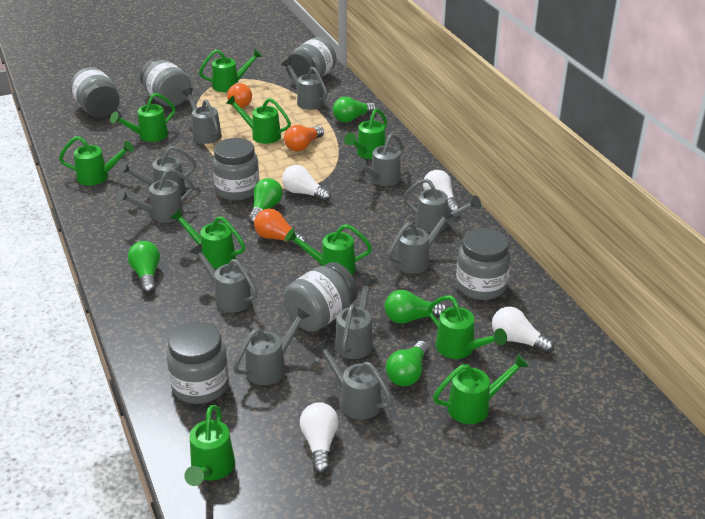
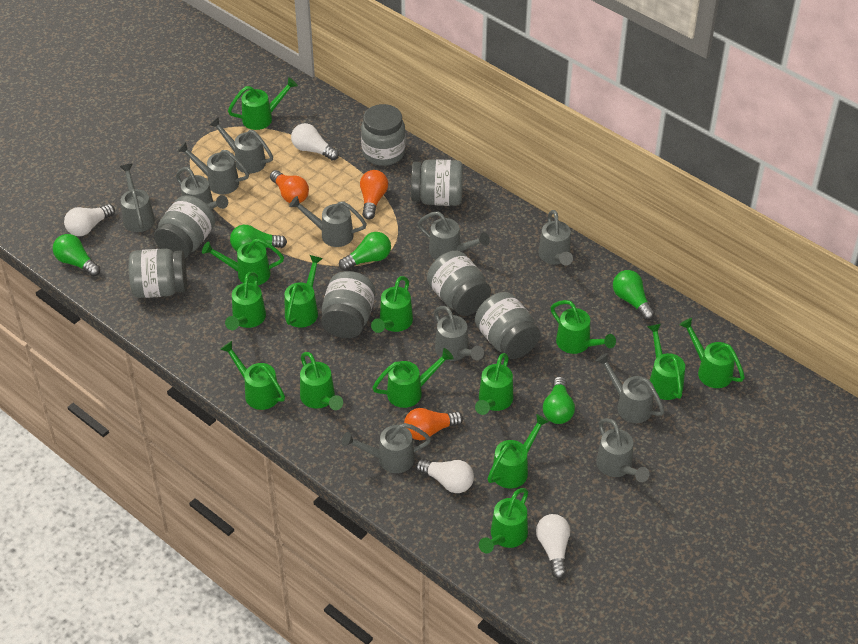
green watering can: 10 -> 14

